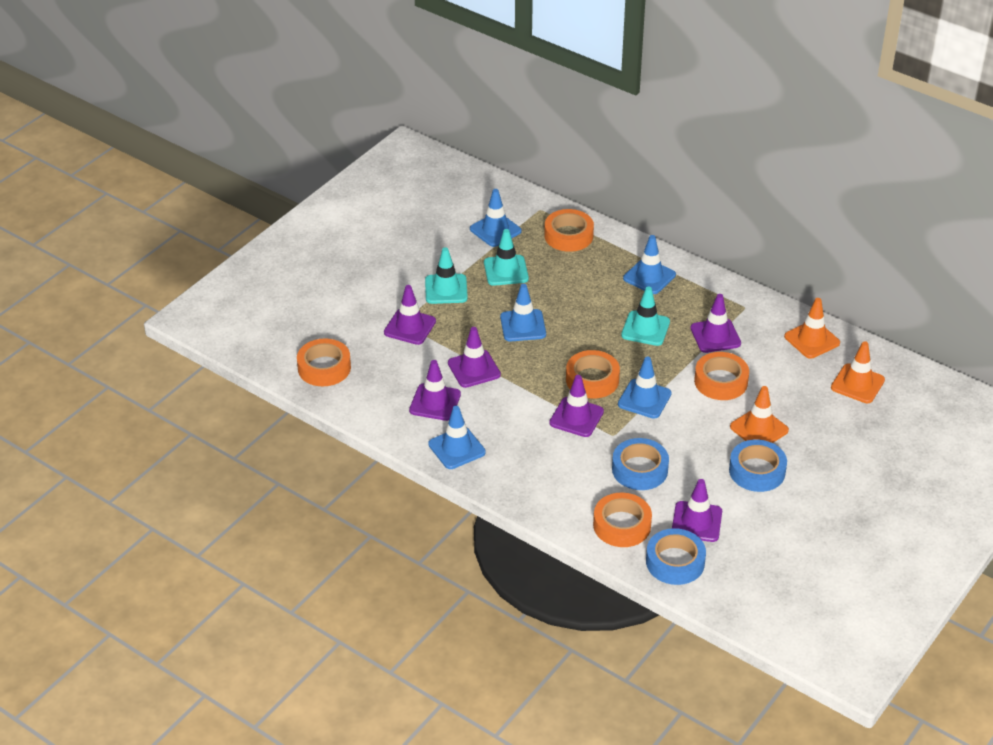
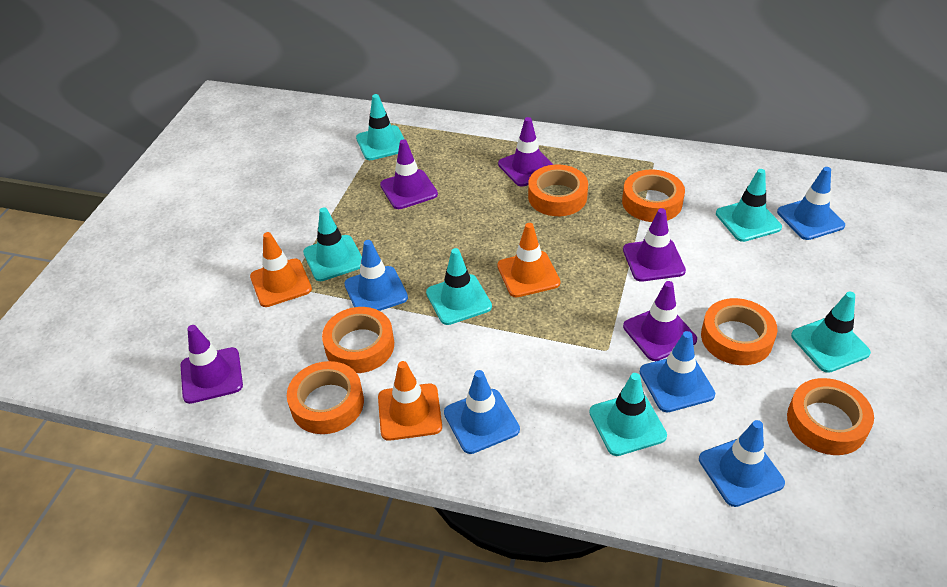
blue tape: 3 -> 0
orange tape: 5 -> 6
purple traffic cone: 6 -> 5
turquoise traffic cone: 3 -> 6

